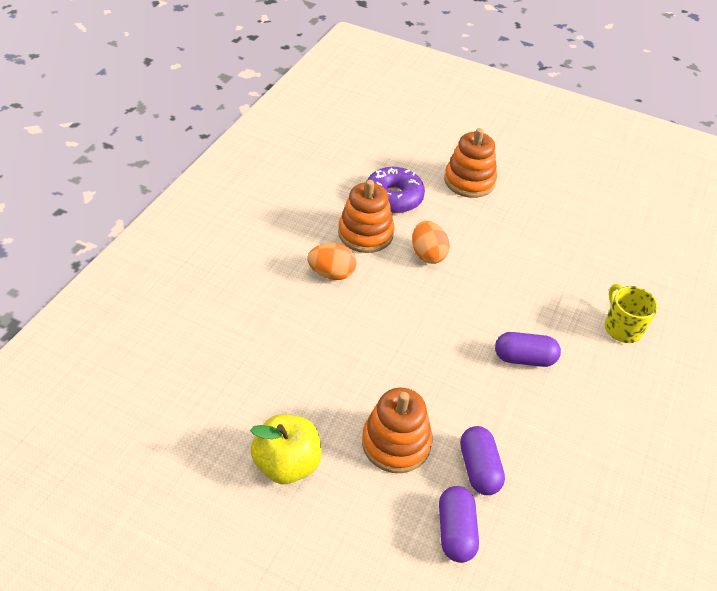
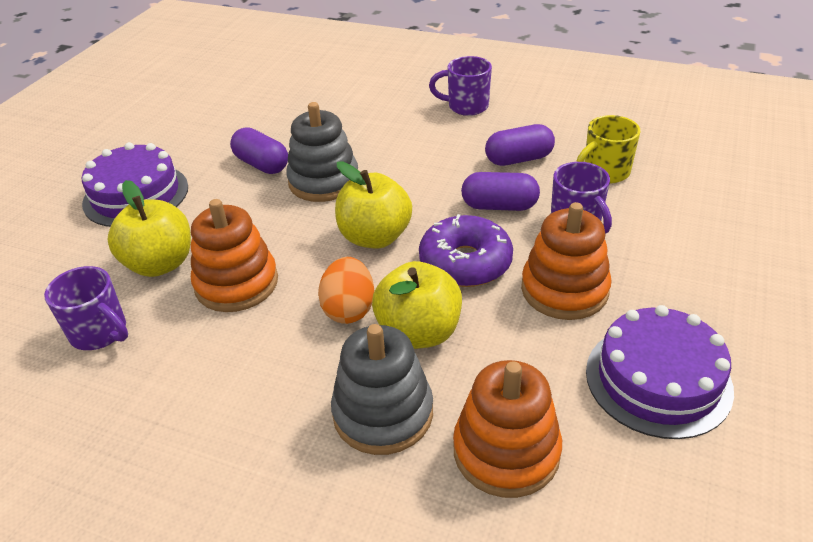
grey stacking toy: 0 -> 2
orange egg: 2 -> 1
purple cake: 0 -> 2
purple mug: 0 -> 3
yellow apple: 1 -> 3

